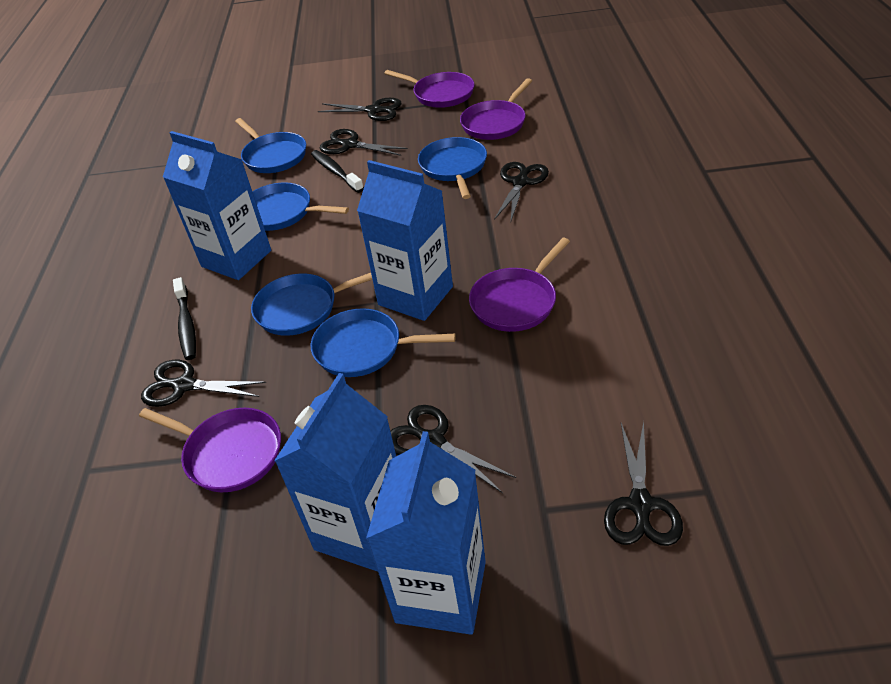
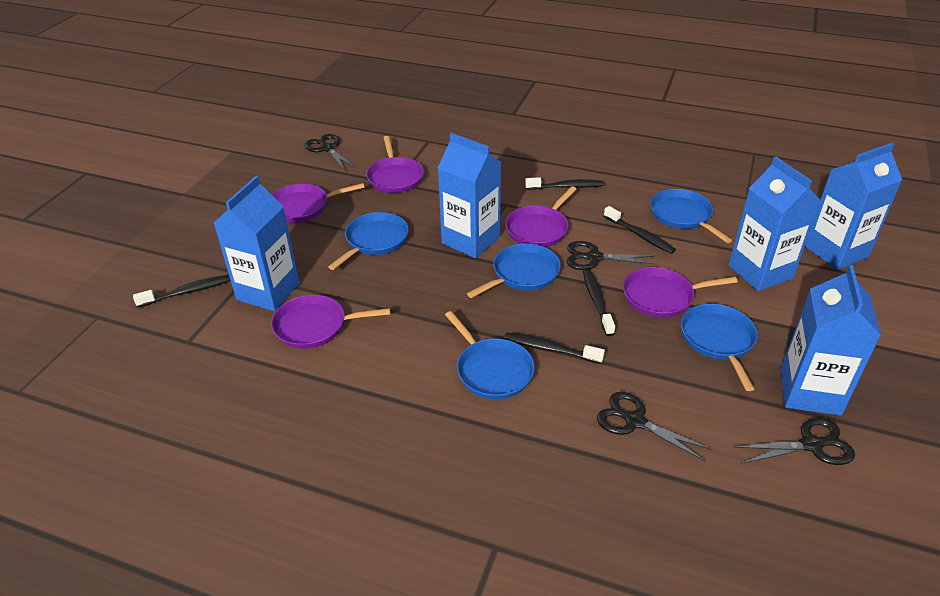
black scissors: 6 -> 4
black toothbrush: 2 -> 5
blue carton: 4 -> 5
purple pan: 4 -> 5

